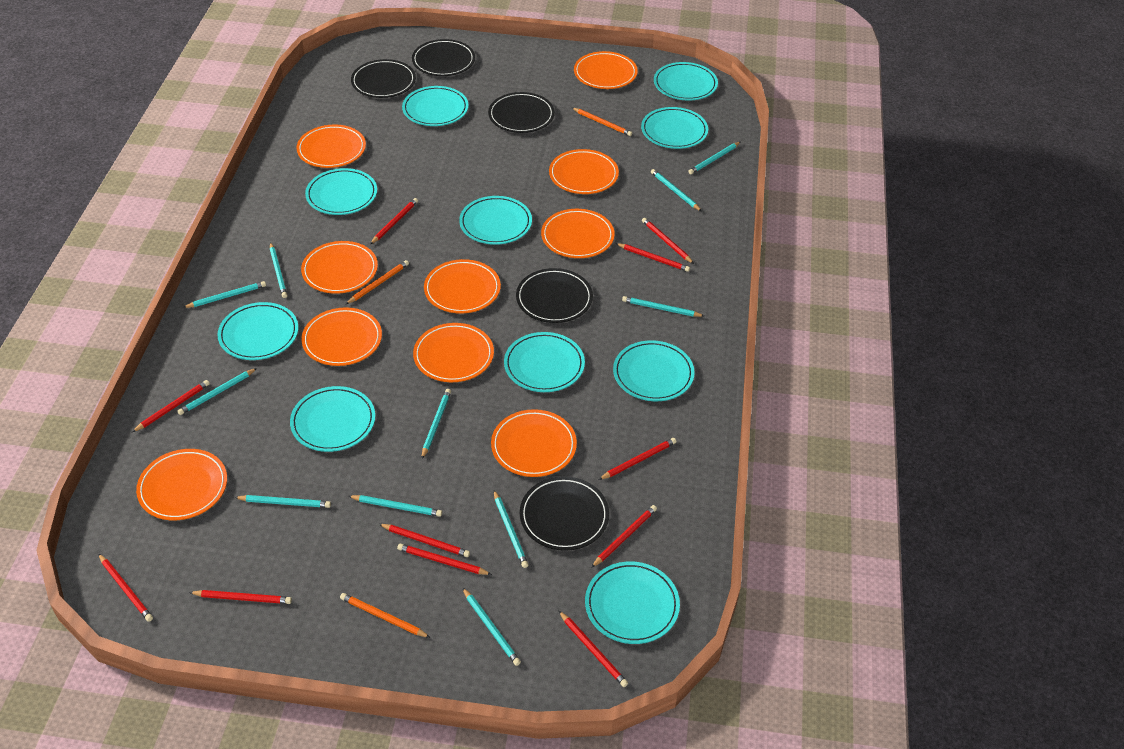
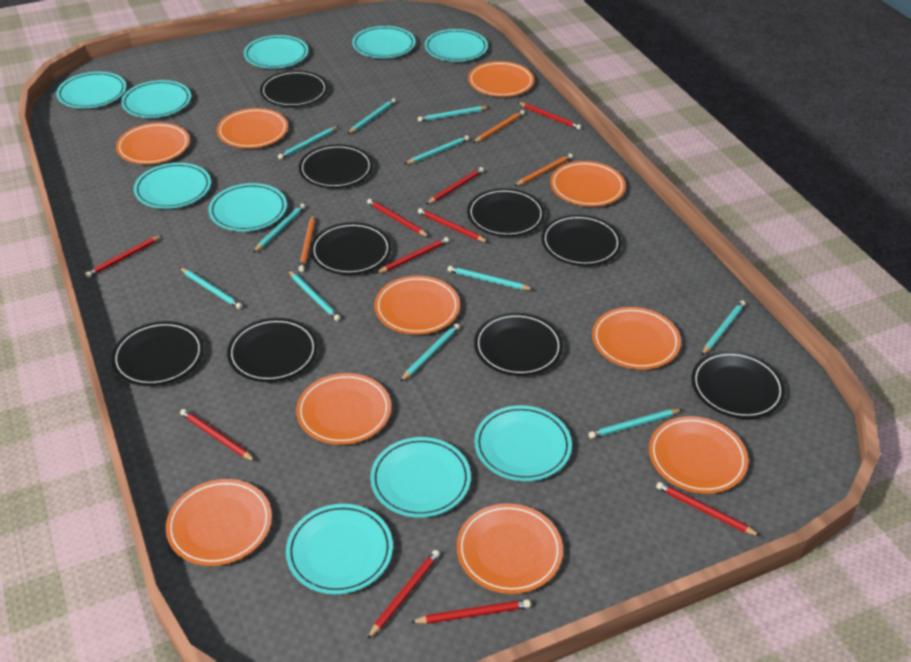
black plate: 5 -> 9
red pencil: 11 -> 10

